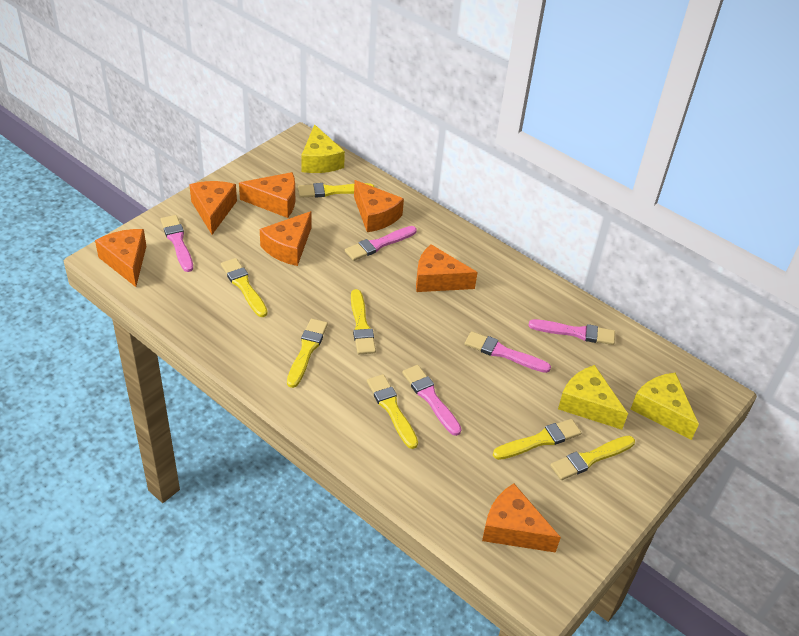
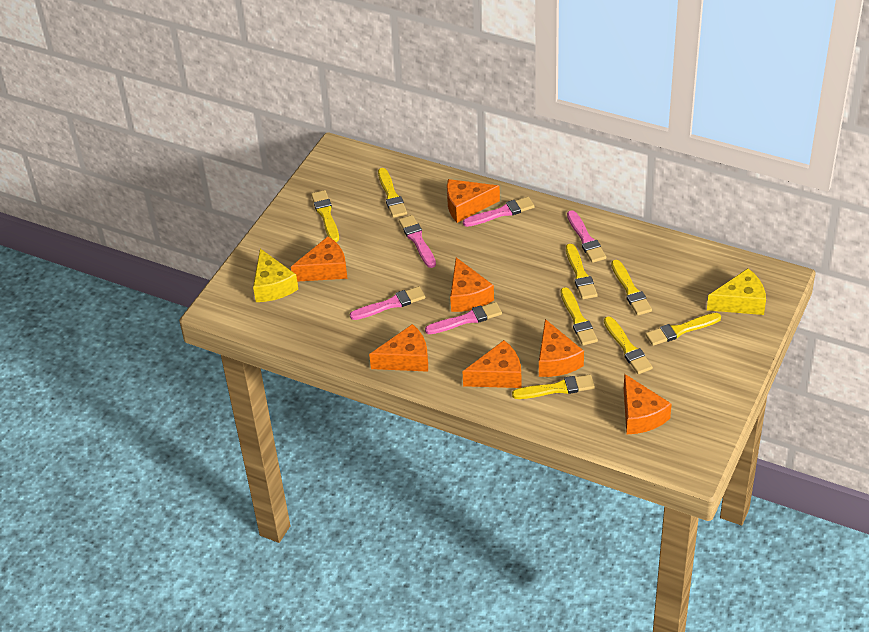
yellow brush: 7 -> 8
yellow cheese: 3 -> 2

